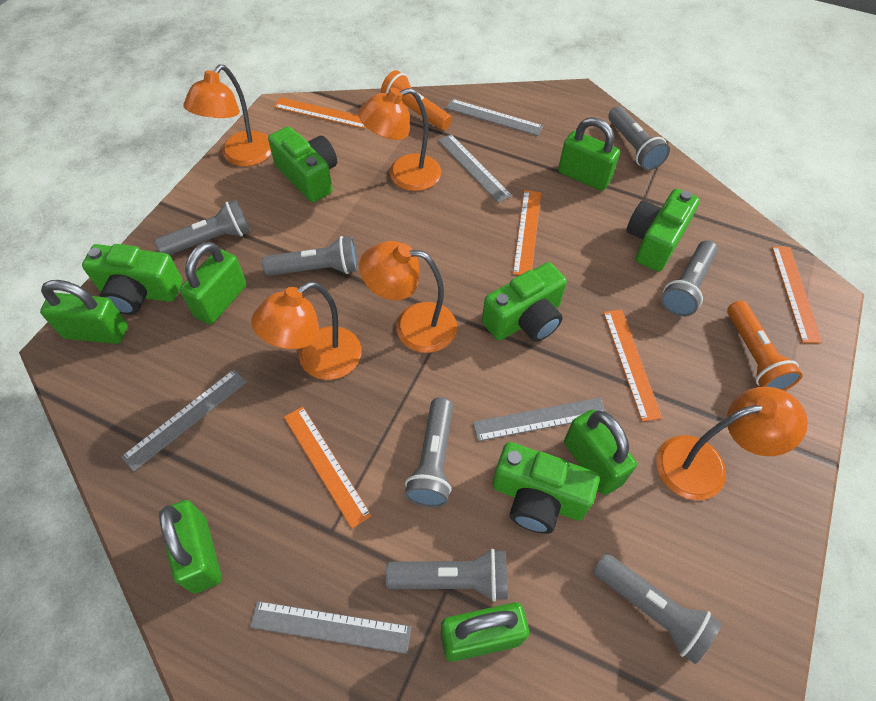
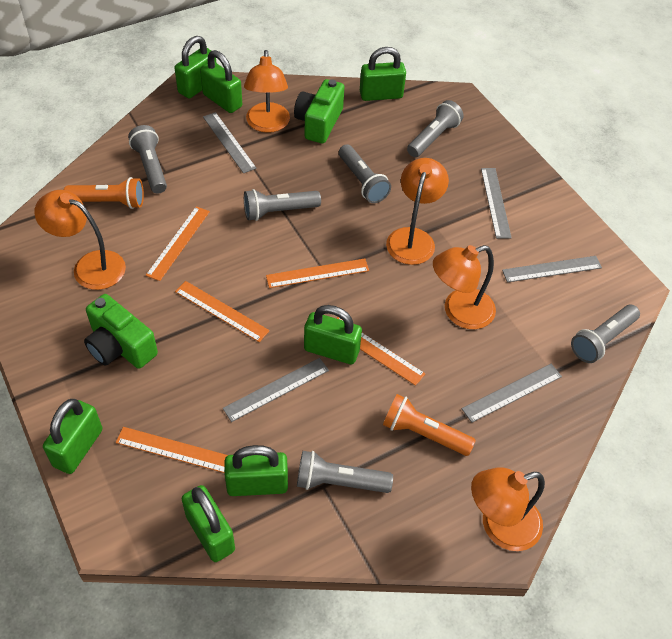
green camera: 5 -> 2
green padlock: 6 -> 7
grey flashlight: 7 -> 6

